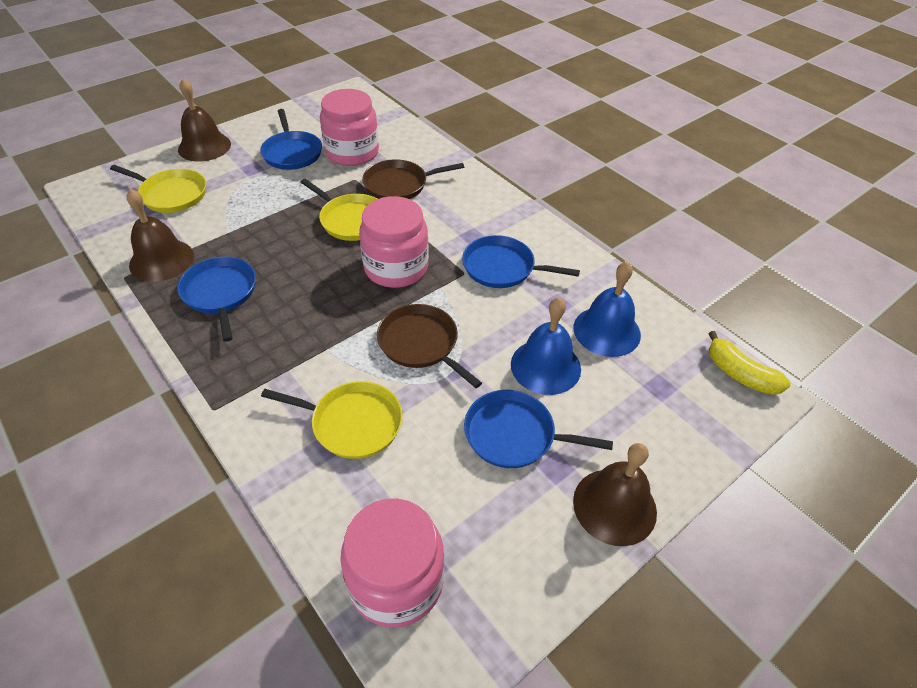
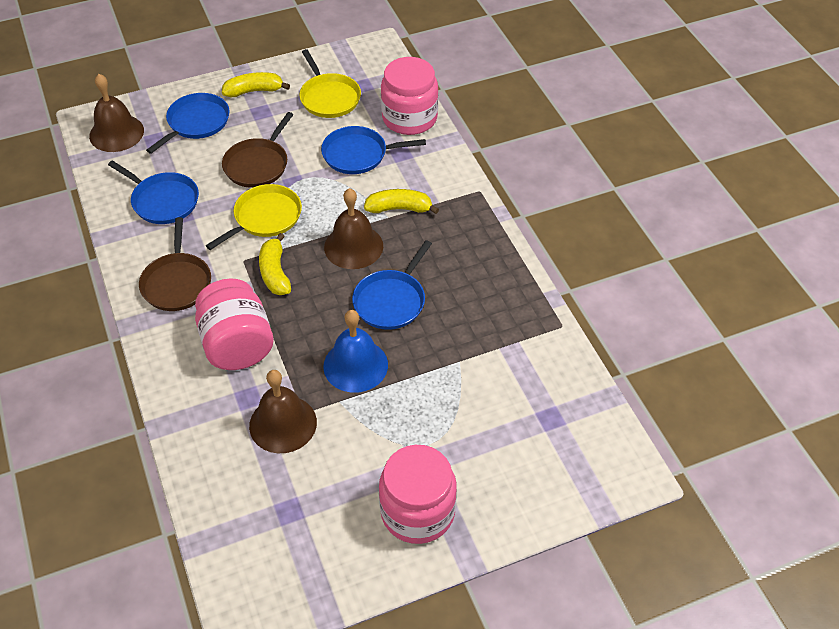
blue bell: 2 -> 1
yellow banana: 1 -> 3
yellow pan: 3 -> 2

